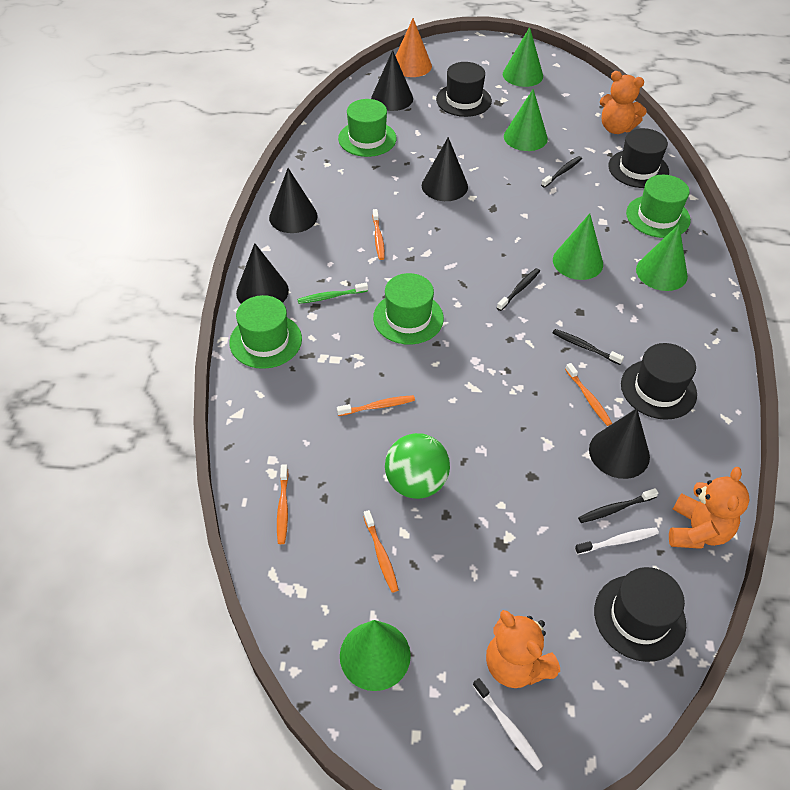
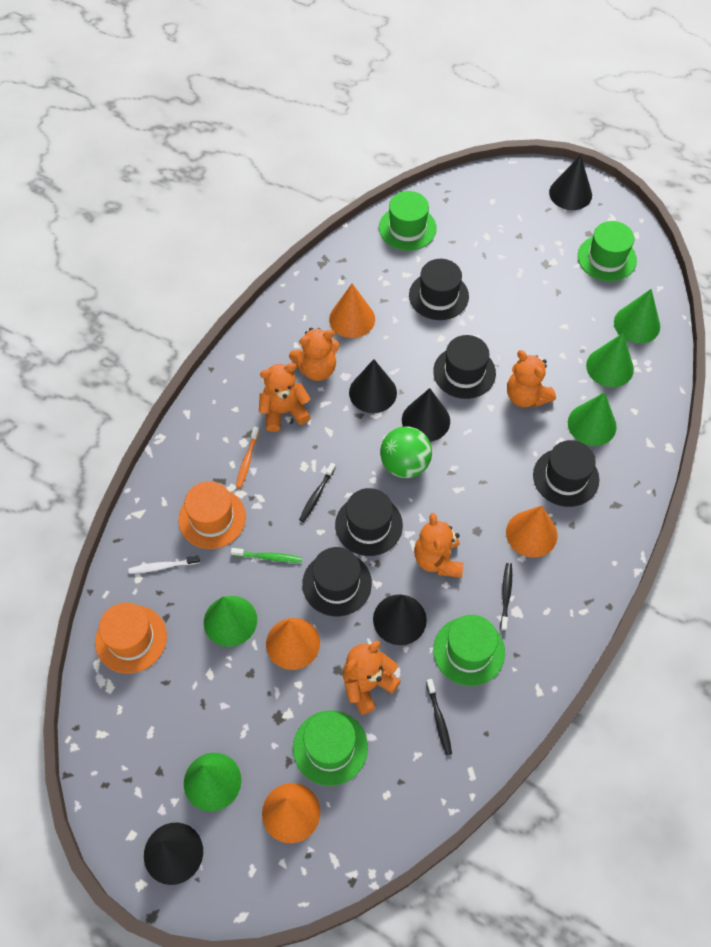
black hat: 4 -> 5
black toothbrush: 4 -> 3
orange cone: 1 -> 4
orange hat: 0 -> 2
orange teddy bear: 3 -> 5
orange toothbrush: 5 -> 1
white toothbrush: 2 -> 1

